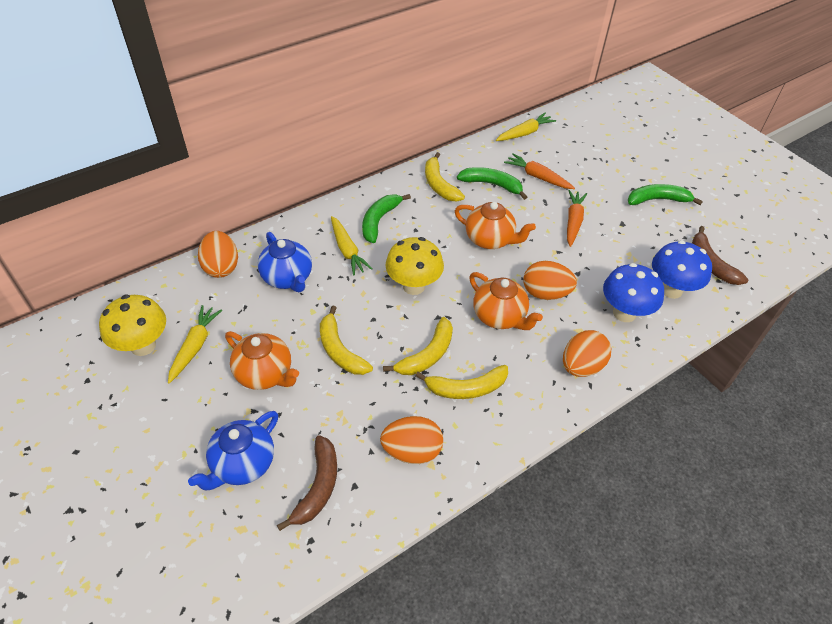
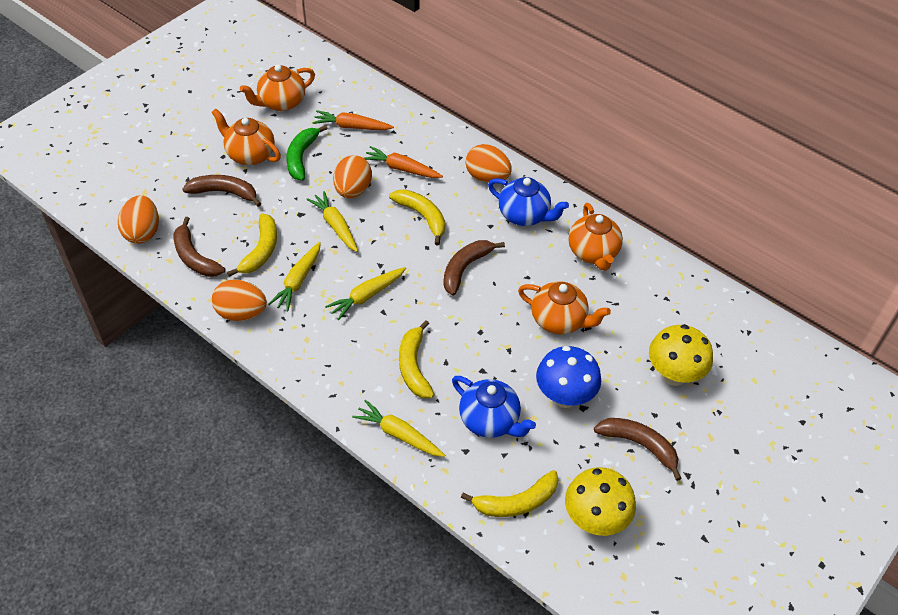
blue mushroom: 2 -> 1
brown banana: 2 -> 4
green banana: 3 -> 1
orange teapot: 3 -> 4
yellow carrot: 3 -> 4

